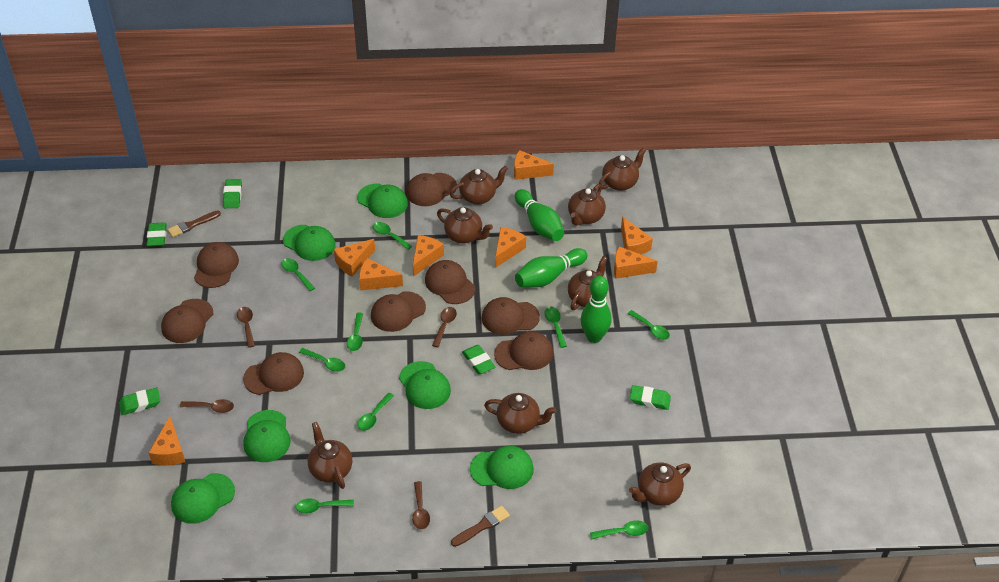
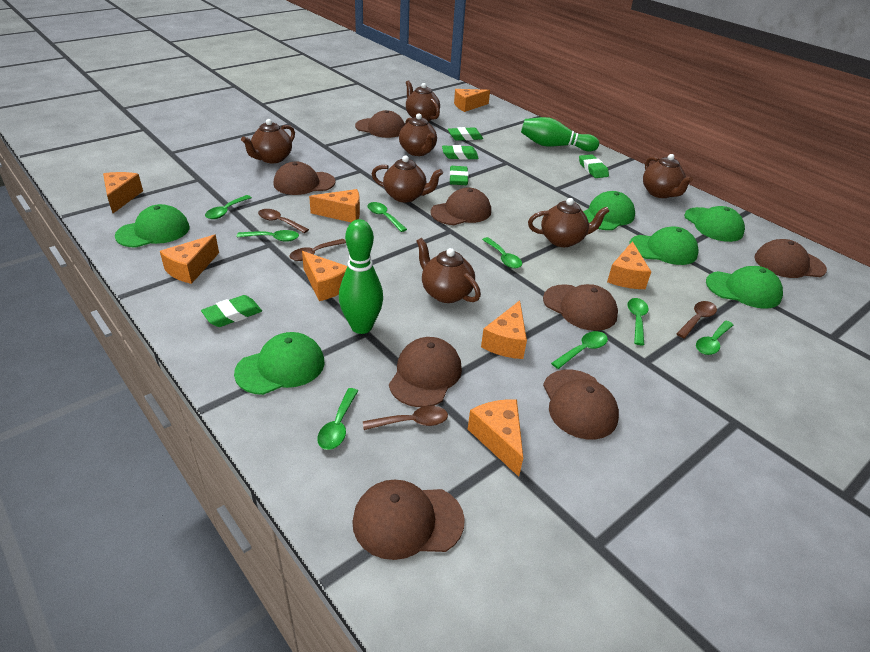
brown brush: 2 -> 0
brown teapot: 8 -> 7
green bowling pin: 3 -> 2
green spoon: 9 -> 8

